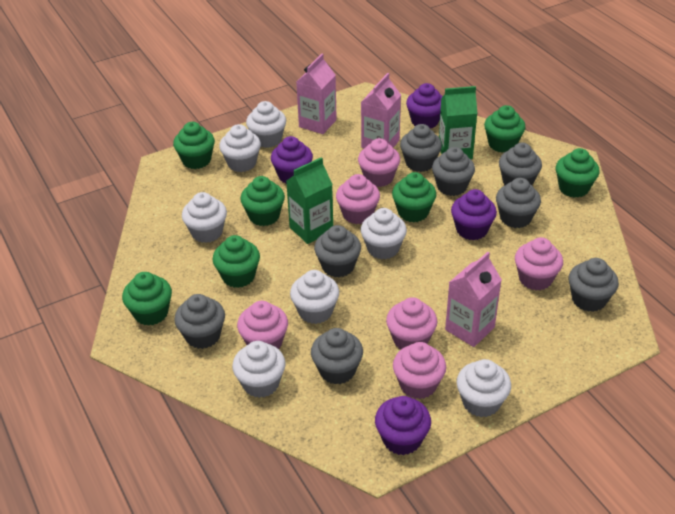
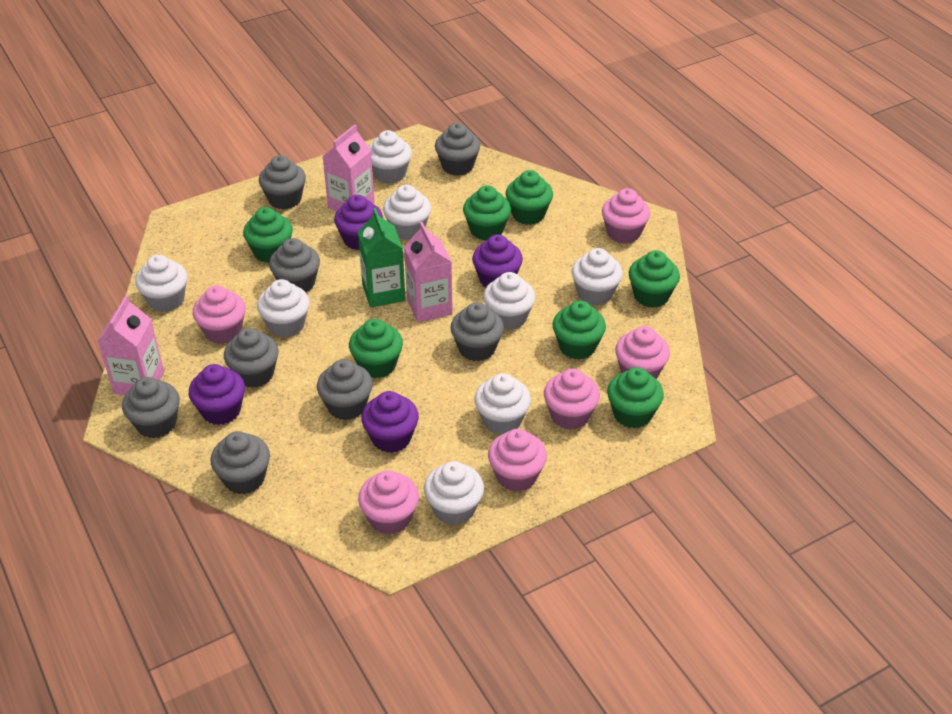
green carton: 2 -> 1
white cupcake: 7 -> 8

